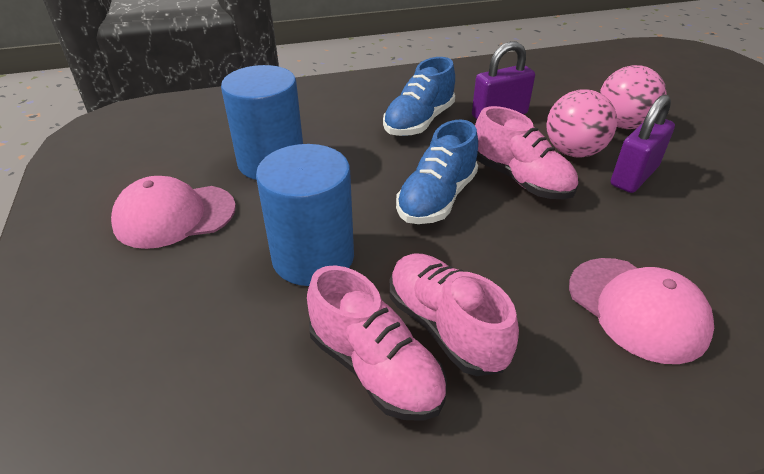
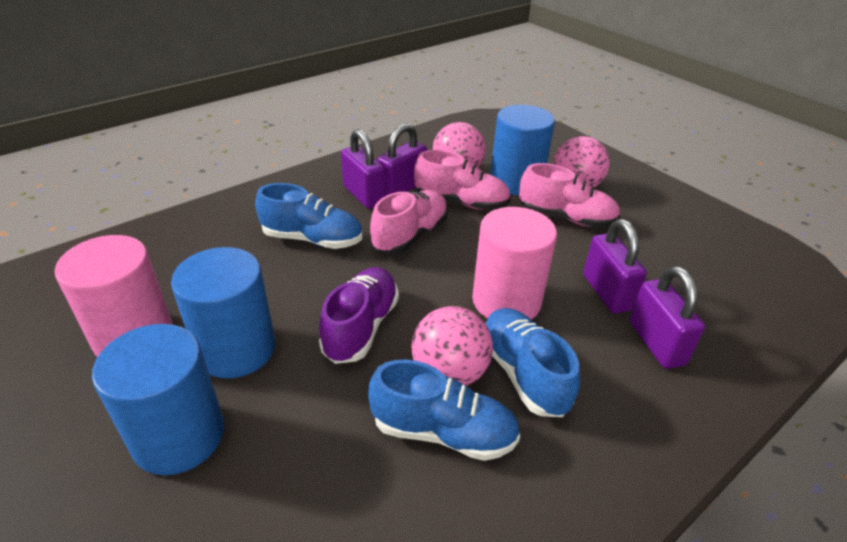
blue cylinder: 2 -> 3
blue shoe: 2 -> 3
pink ball: 2 -> 3
pink cap: 2 -> 0
pink cylinder: 0 -> 2
purple padlock: 2 -> 4
purple shoe: 0 -> 1

